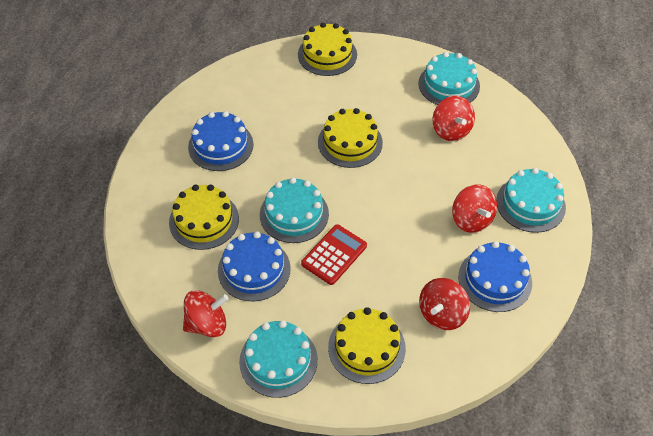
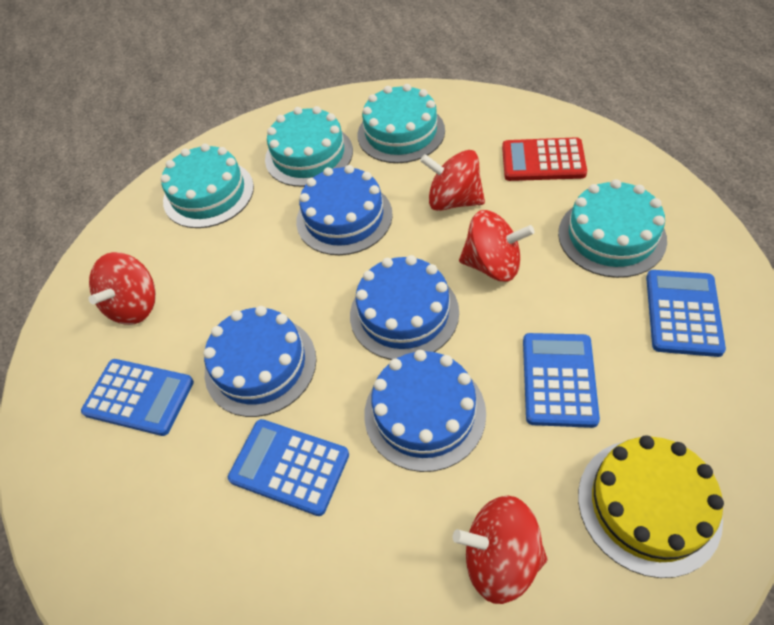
blue cake: 3 -> 4
blue calculator: 0 -> 4
yellow cake: 4 -> 1

